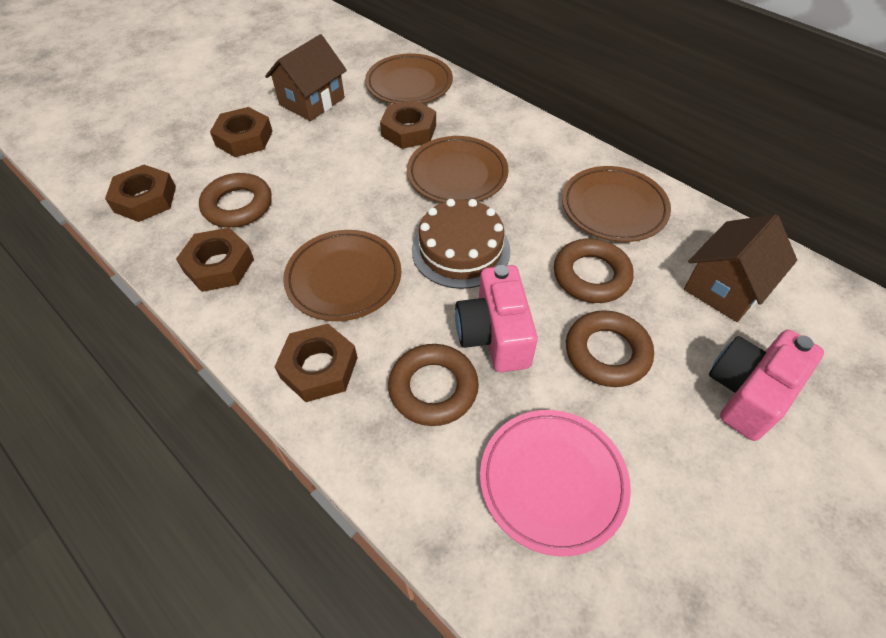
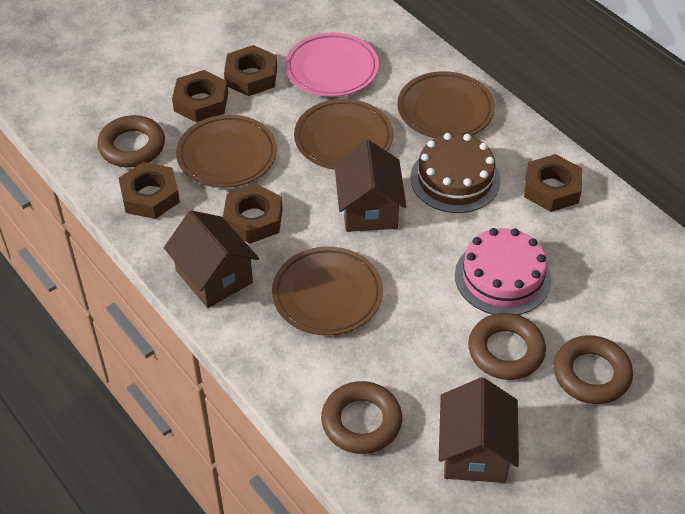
brown house: 2 -> 3
pink cake: 0 -> 1
pink camera: 2 -> 0

